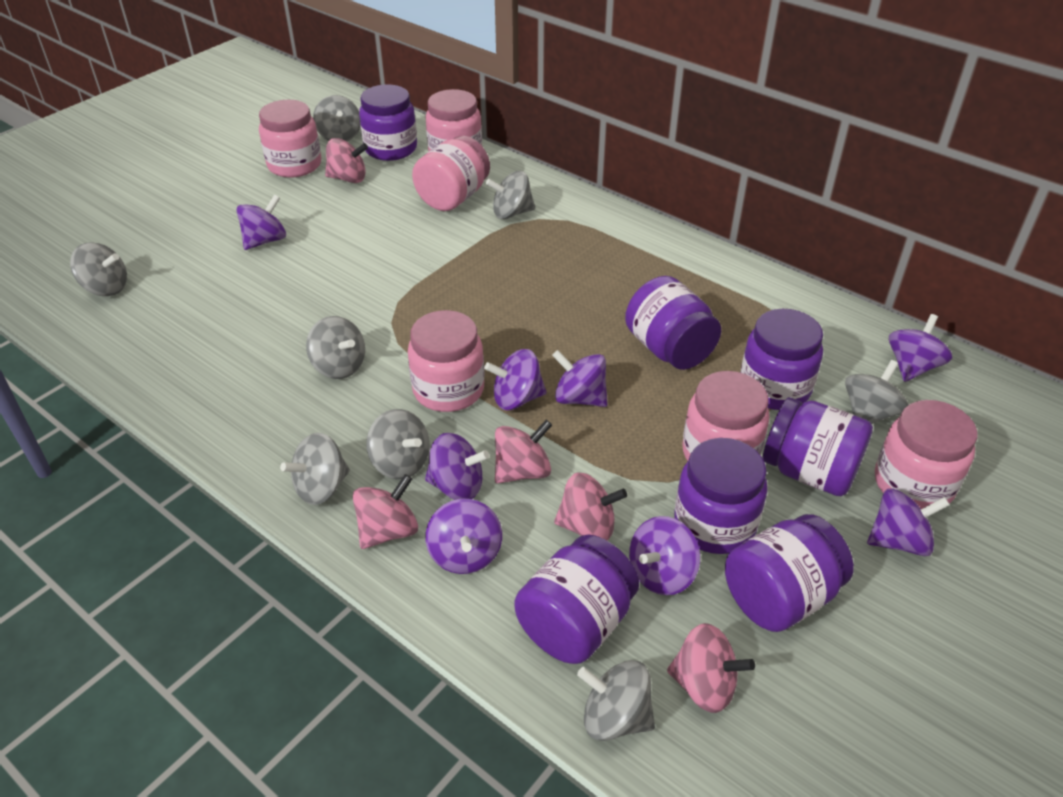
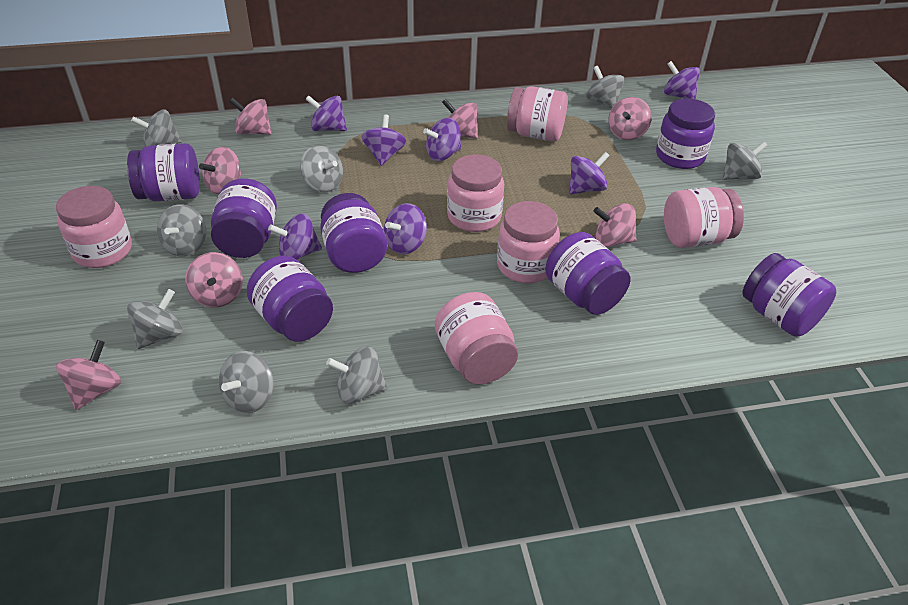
pink spinning top: 5 -> 7
purple spinning top: 8 -> 7

